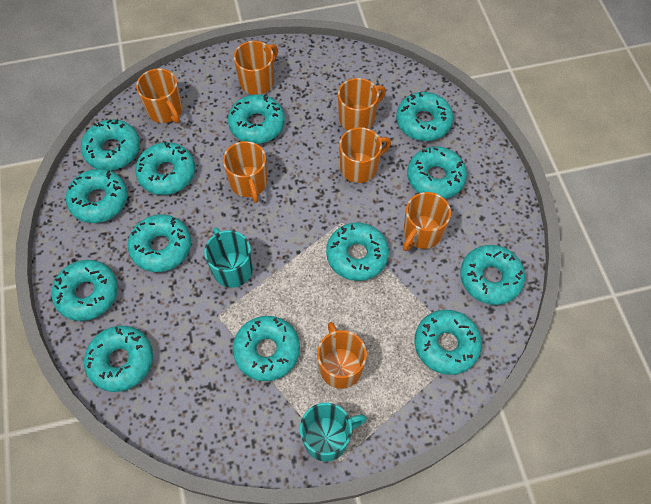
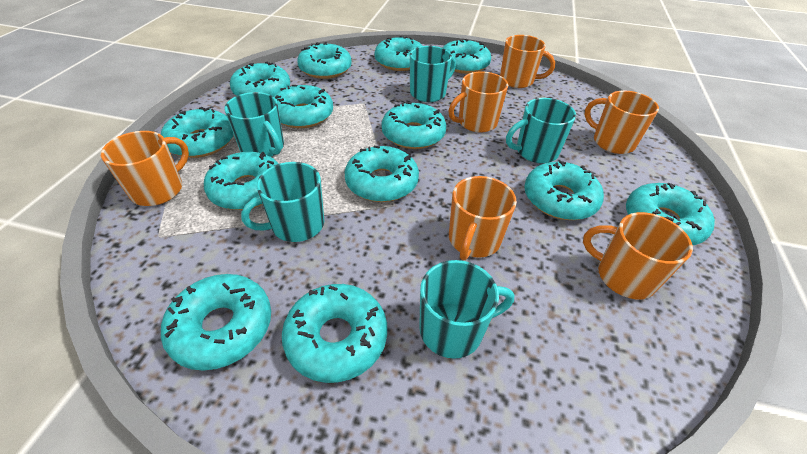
orange mug: 7 -> 6
turquoise mug: 2 -> 5

